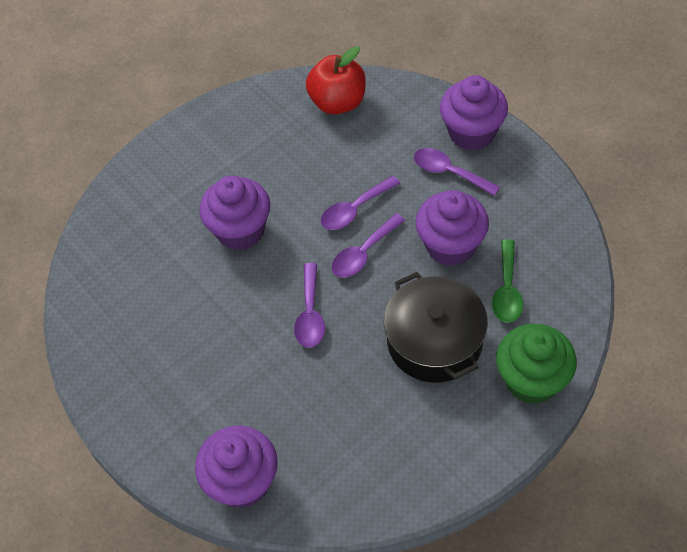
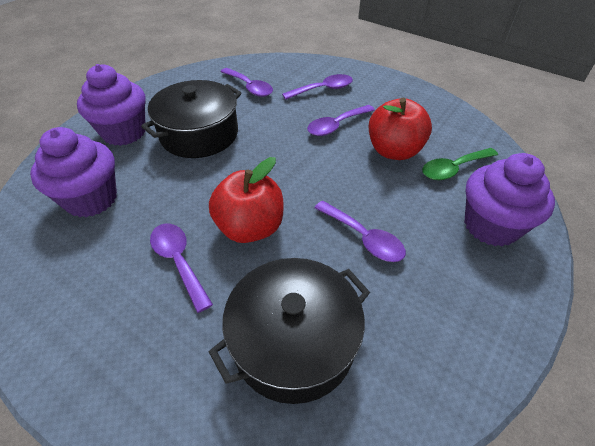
black pot: 1 -> 2
green cupcake: 1 -> 0
purple cupcake: 4 -> 3
purple spoon: 4 -> 5
red apple: 1 -> 2

